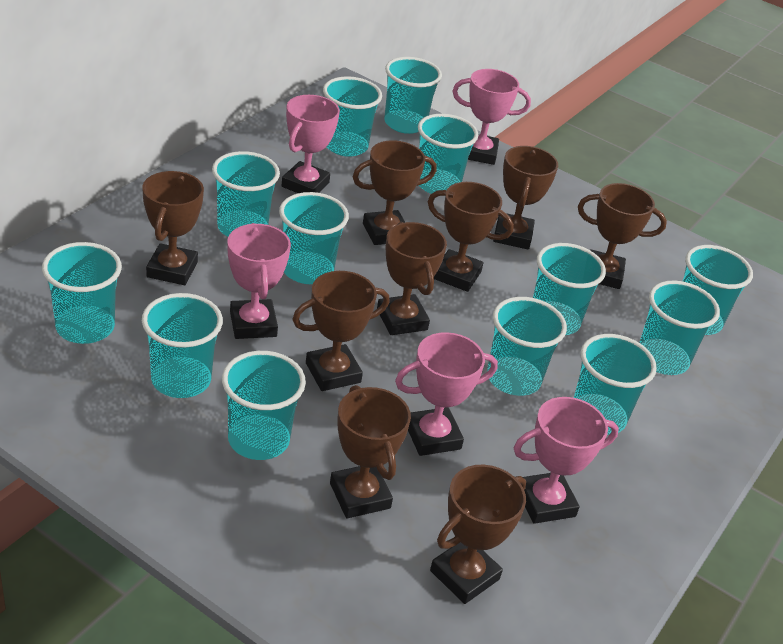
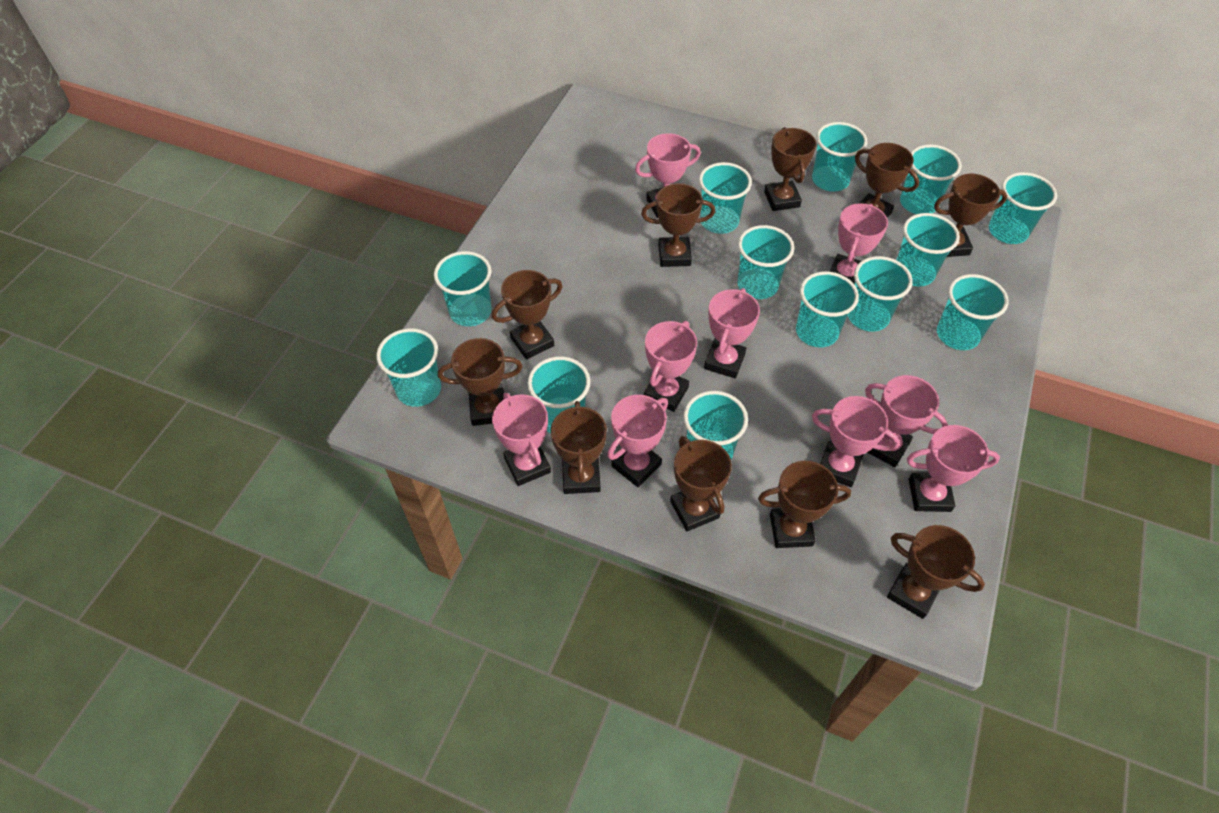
brown trophy: 9 -> 10
pink trophy: 5 -> 9

